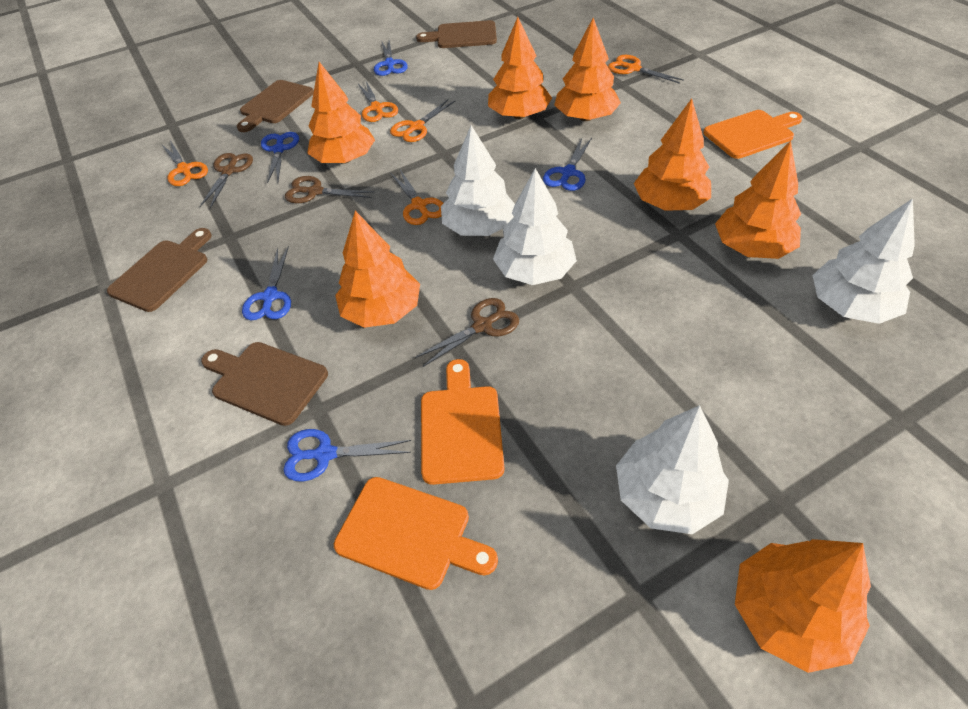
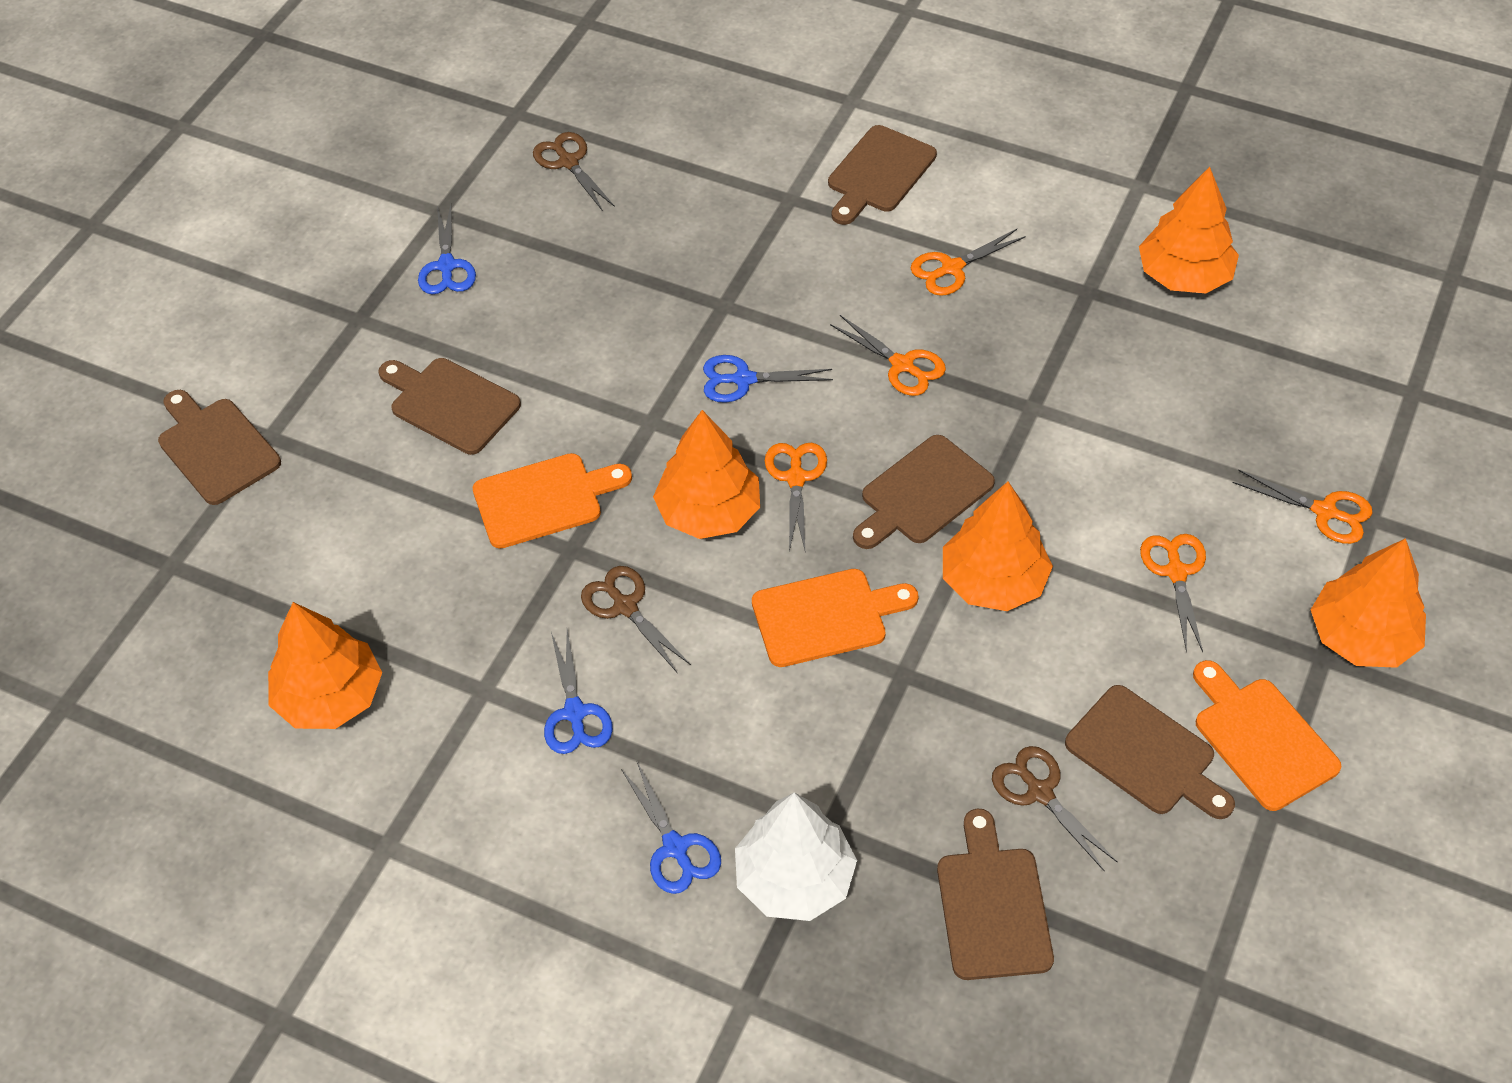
blue scissors: 5 -> 4
brown cutting board: 4 -> 6
orange tree: 7 -> 5
white tree: 4 -> 1

